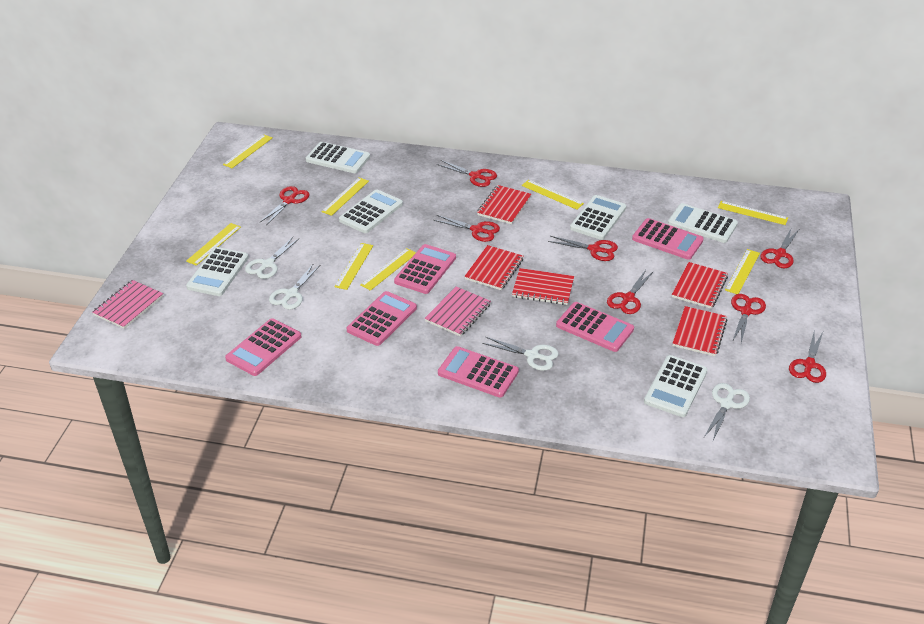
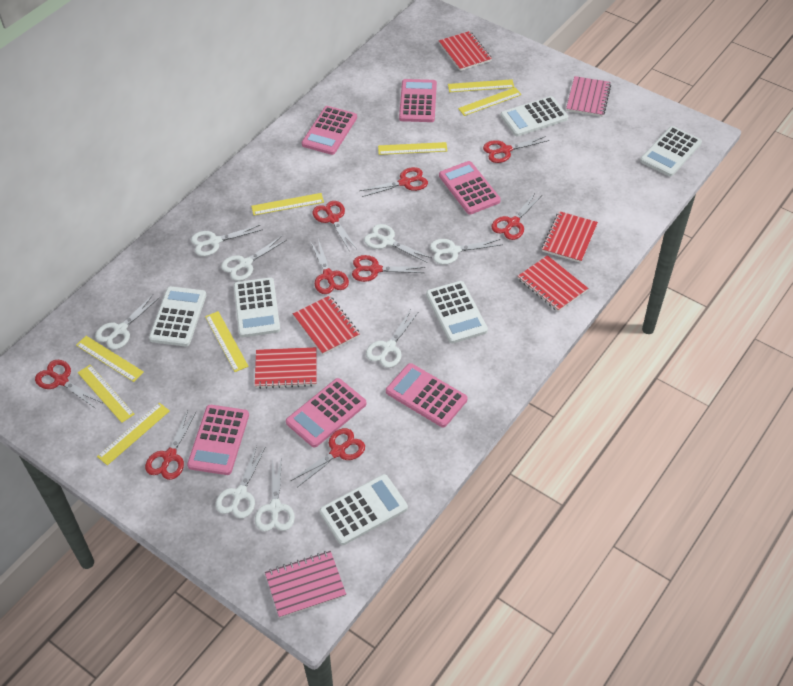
red scissors: 8 -> 9
white scissors: 4 -> 8

